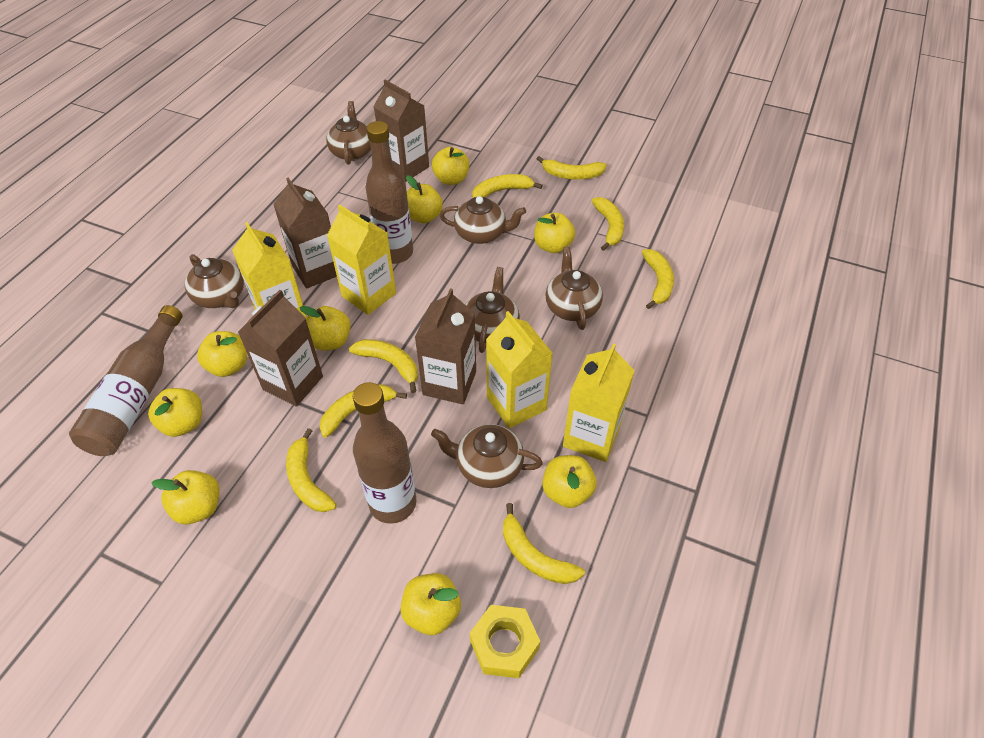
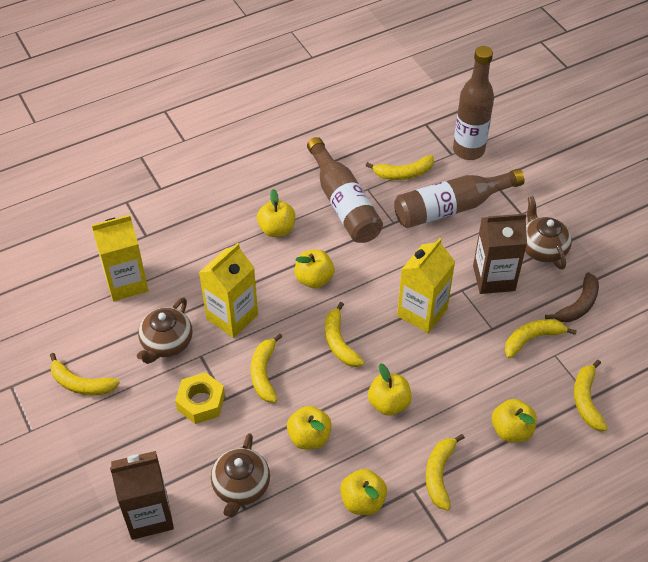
brown banana: 0 -> 1
brown carton: 4 -> 2
brown teapot: 6 -> 3
yellow apple: 9 -> 6
yellow banana: 8 -> 7
yellow carton: 4 -> 3

